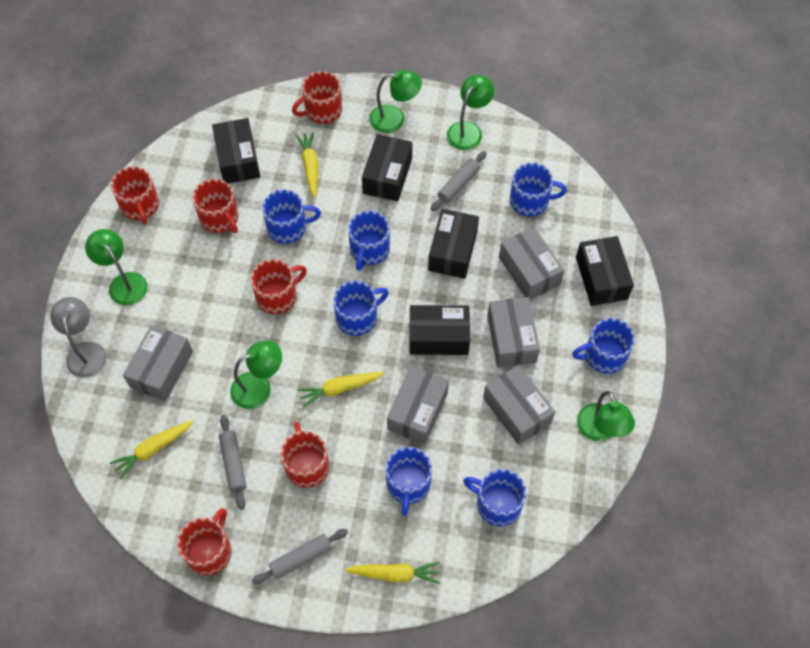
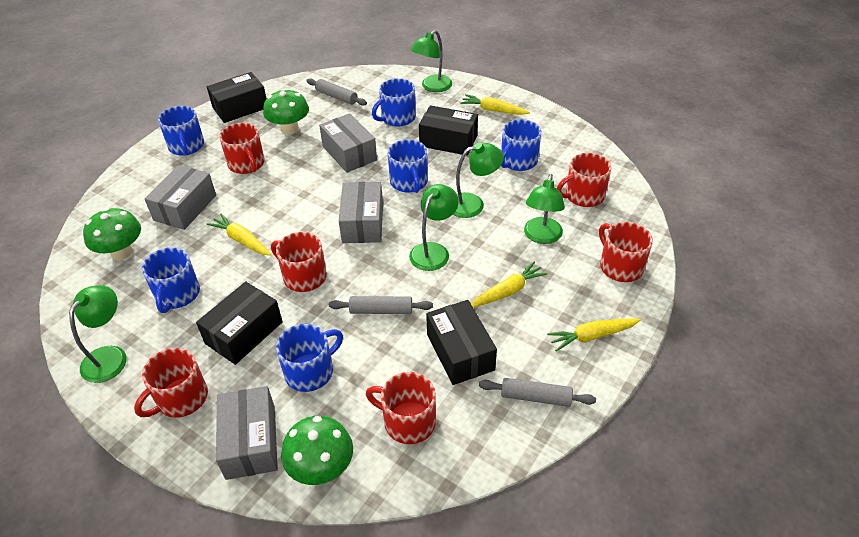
black box: 5 -> 4
blue mug: 7 -> 6
green mushroom: 0 -> 3
grey box: 5 -> 4
grey lamp: 1 -> 0

